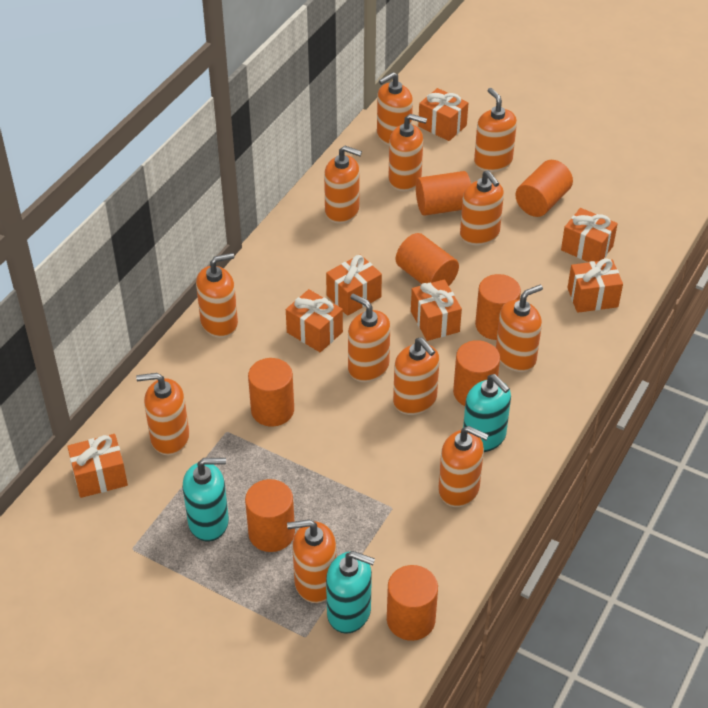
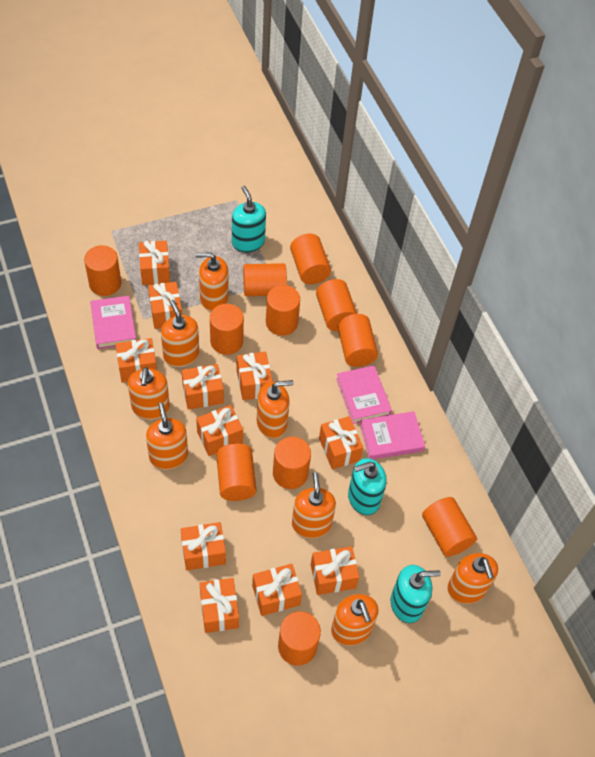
orange cylinder: 8 -> 11
orange gift: 7 -> 11
orange soap dispenser: 12 -> 8
pink book: 0 -> 3

